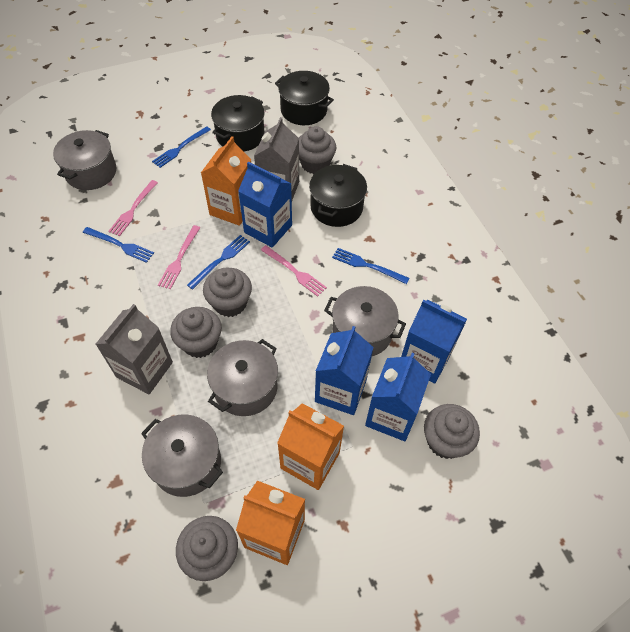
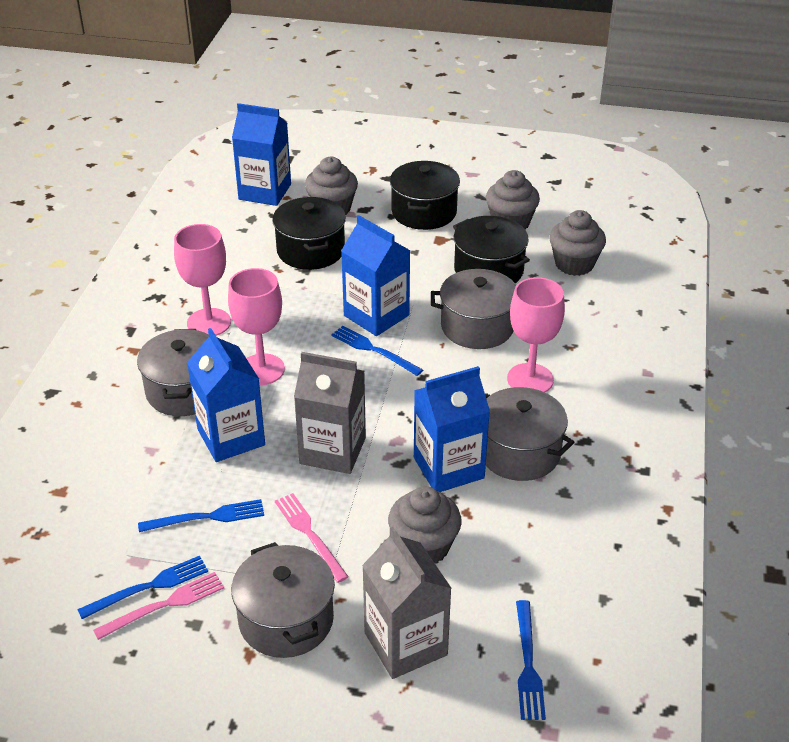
grey cupcake: 5 -> 4
orange carton: 3 -> 0
pink fork: 3 -> 2
pink goblet: 0 -> 3

